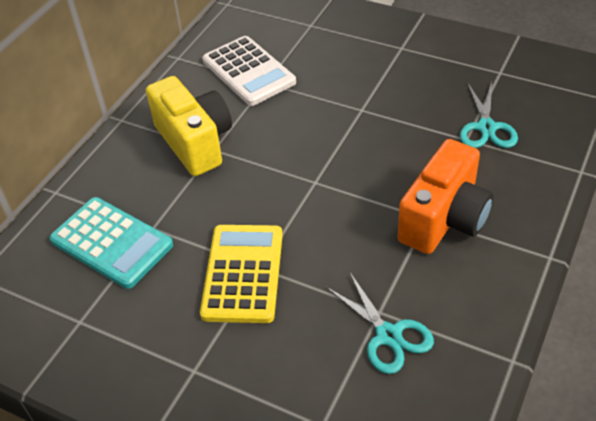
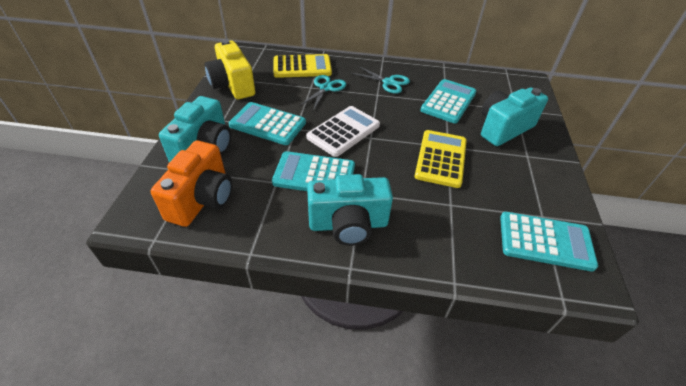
turquoise calculator: 1 -> 4
turquoise camera: 0 -> 3
yellow calculator: 1 -> 2

